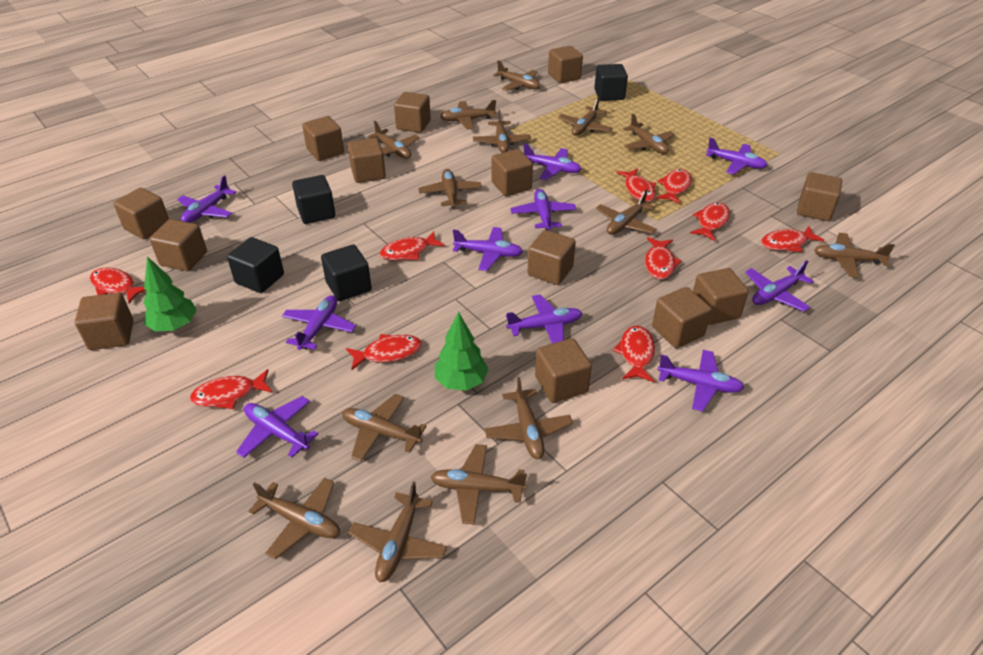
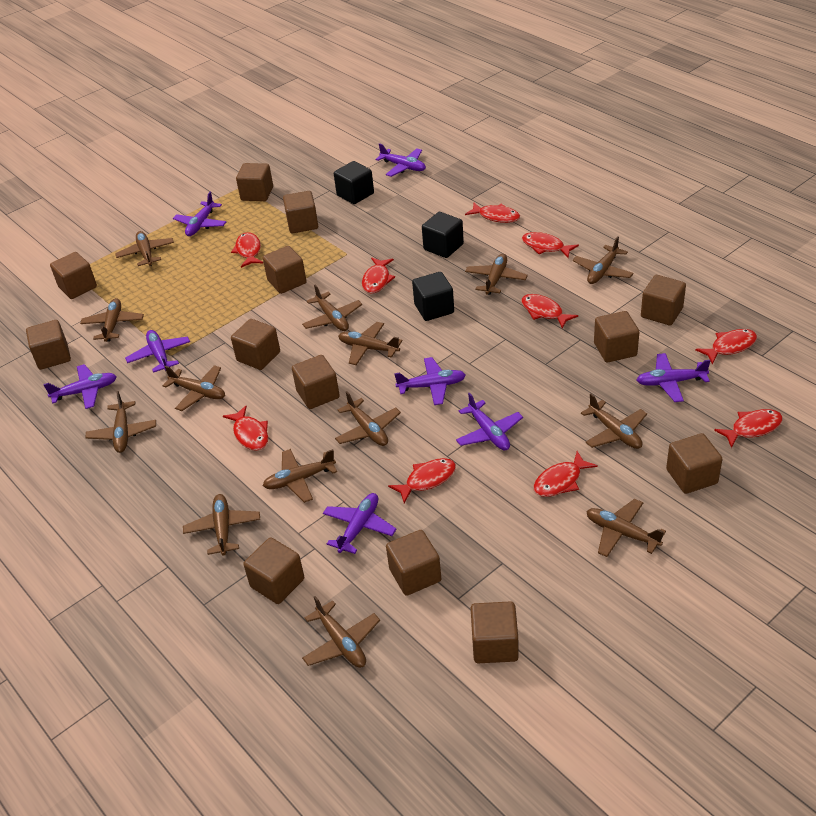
black cube: 4 -> 3
green tree: 2 -> 0
purple plane: 10 -> 8

